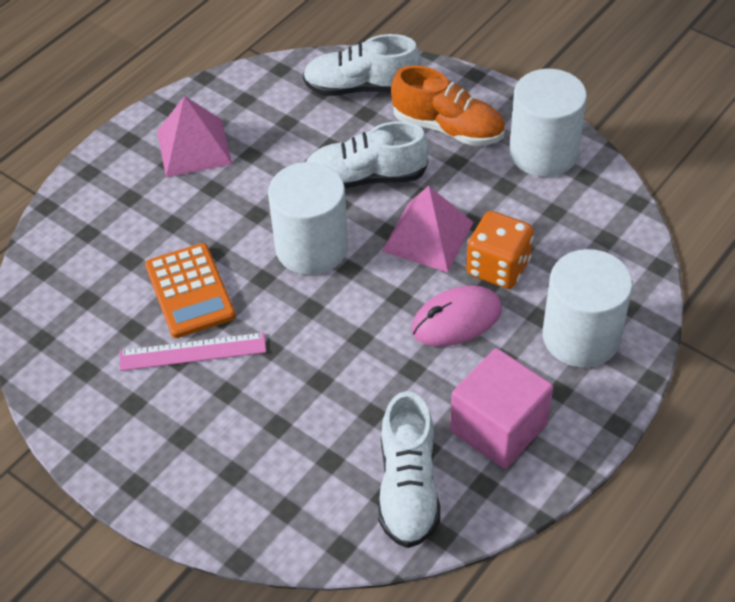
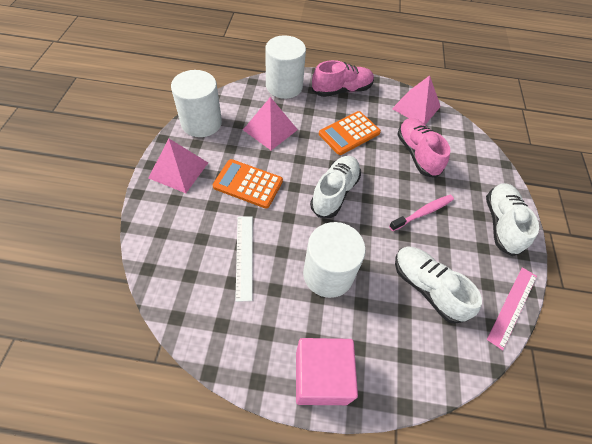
orange calculator: 1 -> 2
orange dice: 1 -> 0
orange shoe: 1 -> 0
pink mouse: 1 -> 0
pink pyramid: 2 -> 3
pink shoe: 0 -> 2
pink toothbrush: 0 -> 1
white ruler: 0 -> 1

